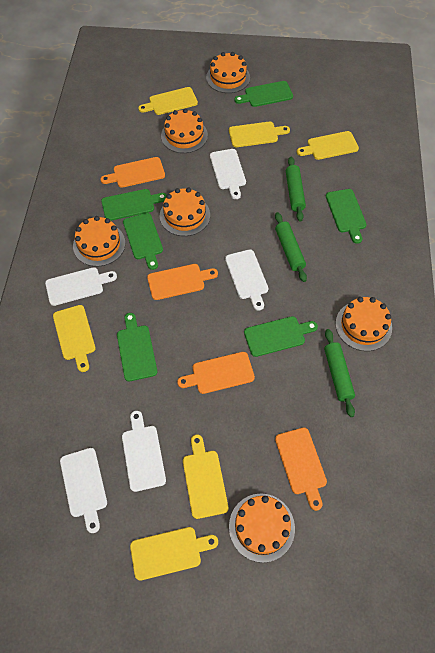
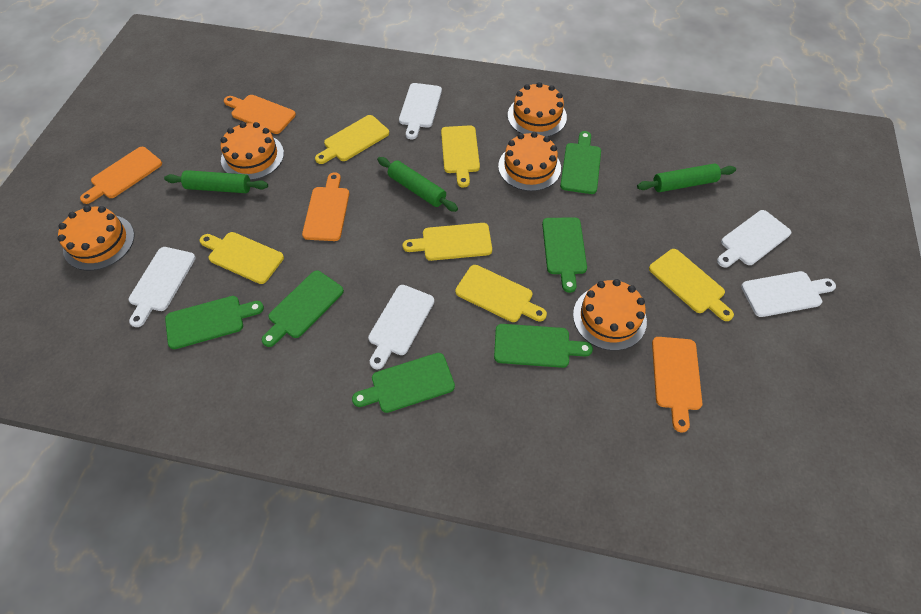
orange cake: 6 -> 5

